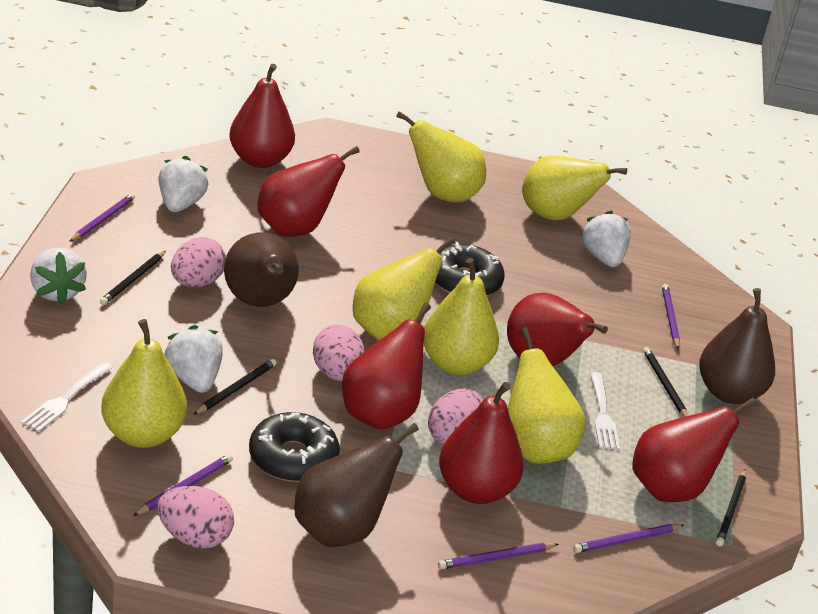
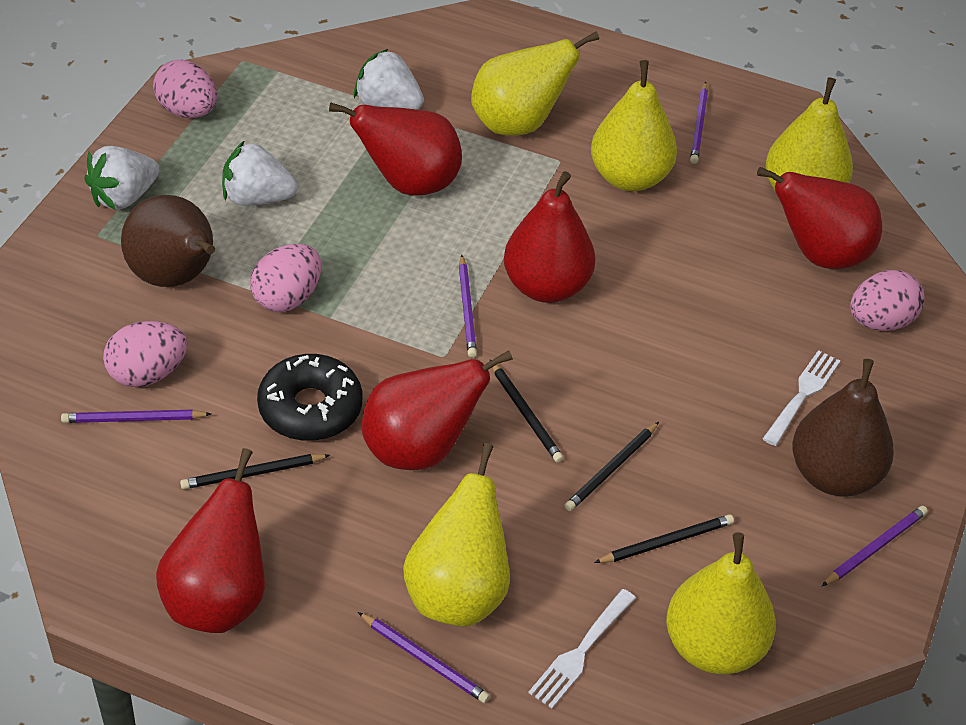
black donut: 2 -> 1
brown pear: 3 -> 2
red pear: 6 -> 5
white strawberry: 4 -> 3
yellow pear: 6 -> 5

